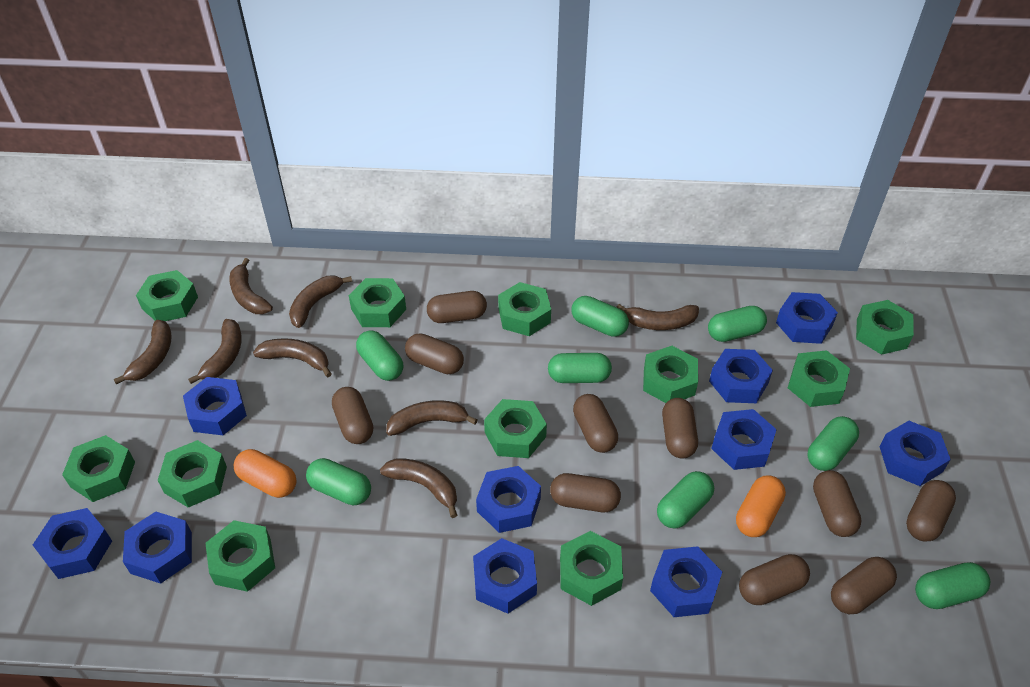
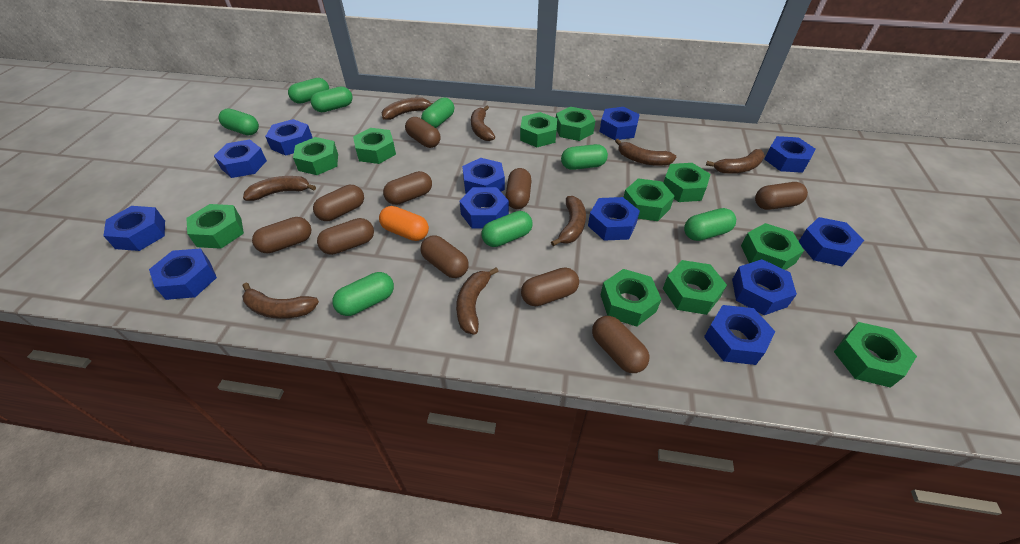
blue nut: 10 -> 12
orange capsule: 2 -> 1

